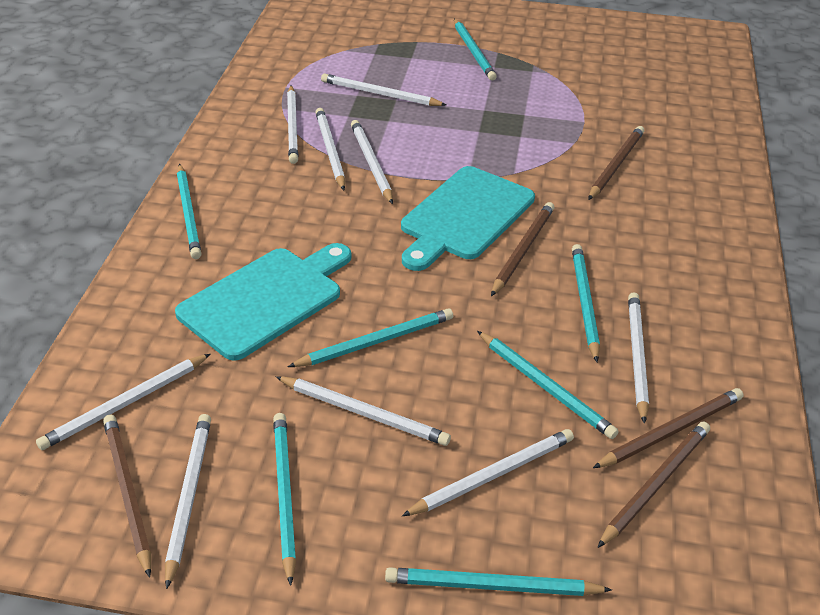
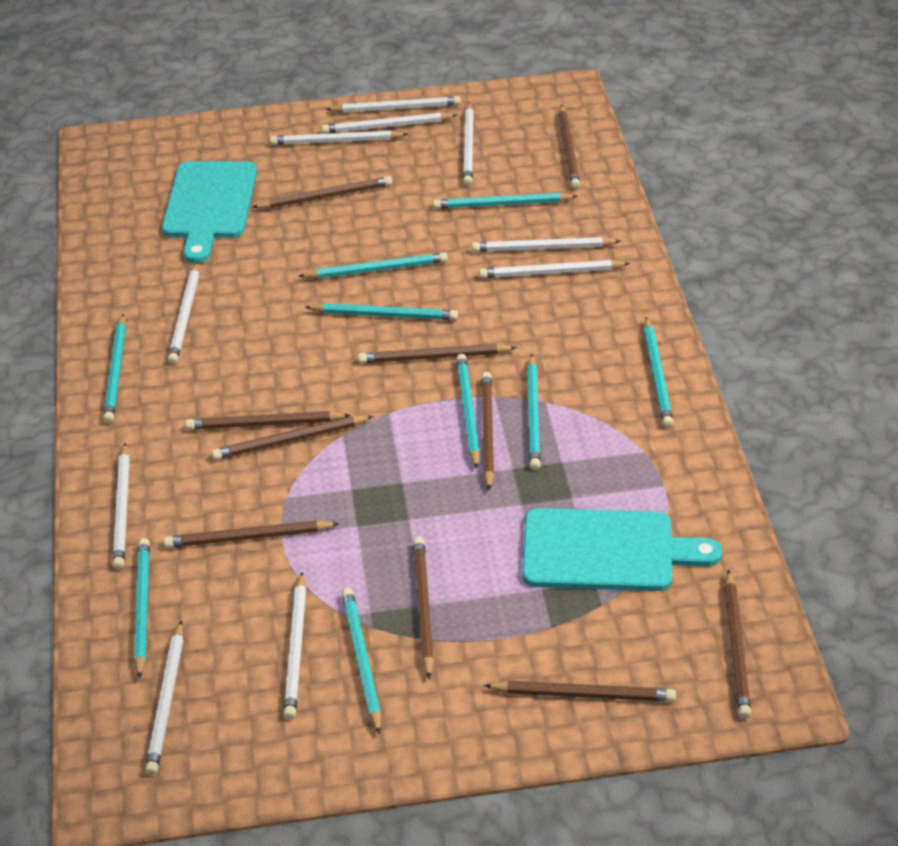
brown pencil: 5 -> 10
turquoise pencil: 7 -> 9
white pencil: 9 -> 10

